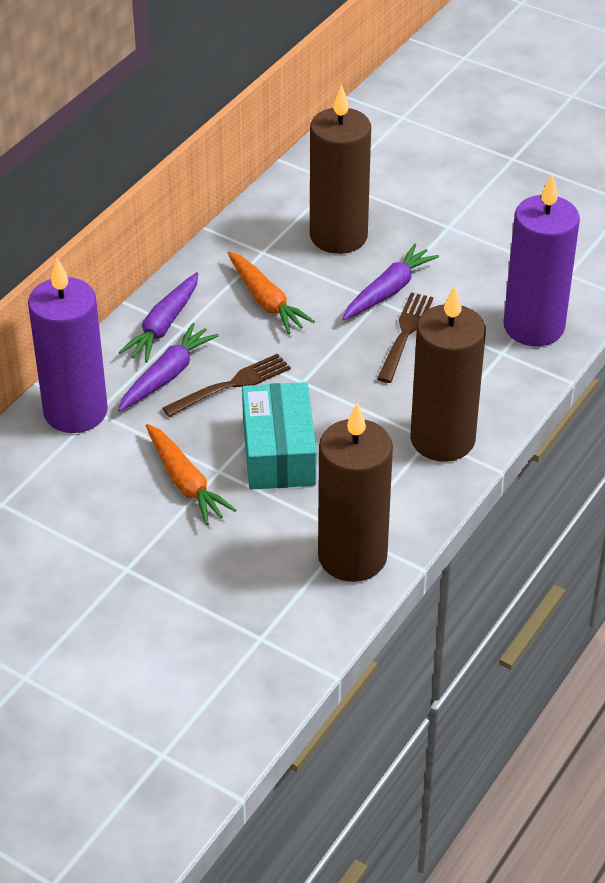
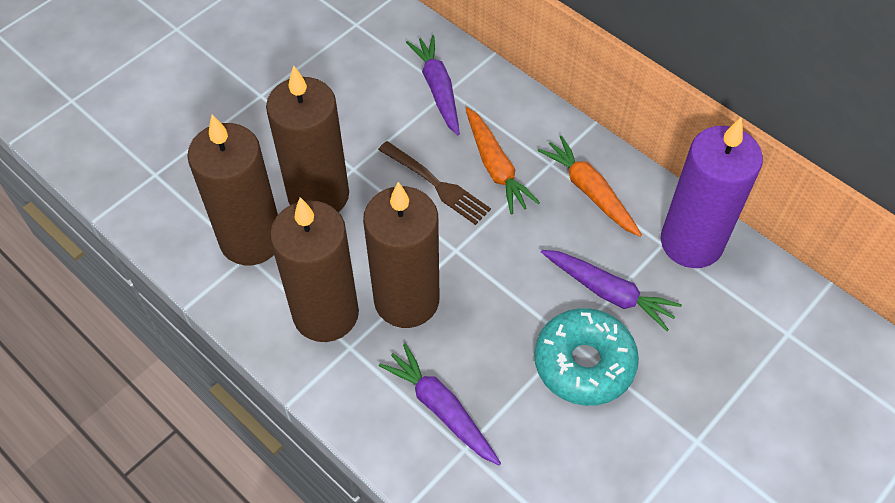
brown candle: 3 -> 4
brown fork: 2 -> 1
purple candle: 2 -> 1
turquoise box: 1 -> 0
turquoise donut: 0 -> 1

